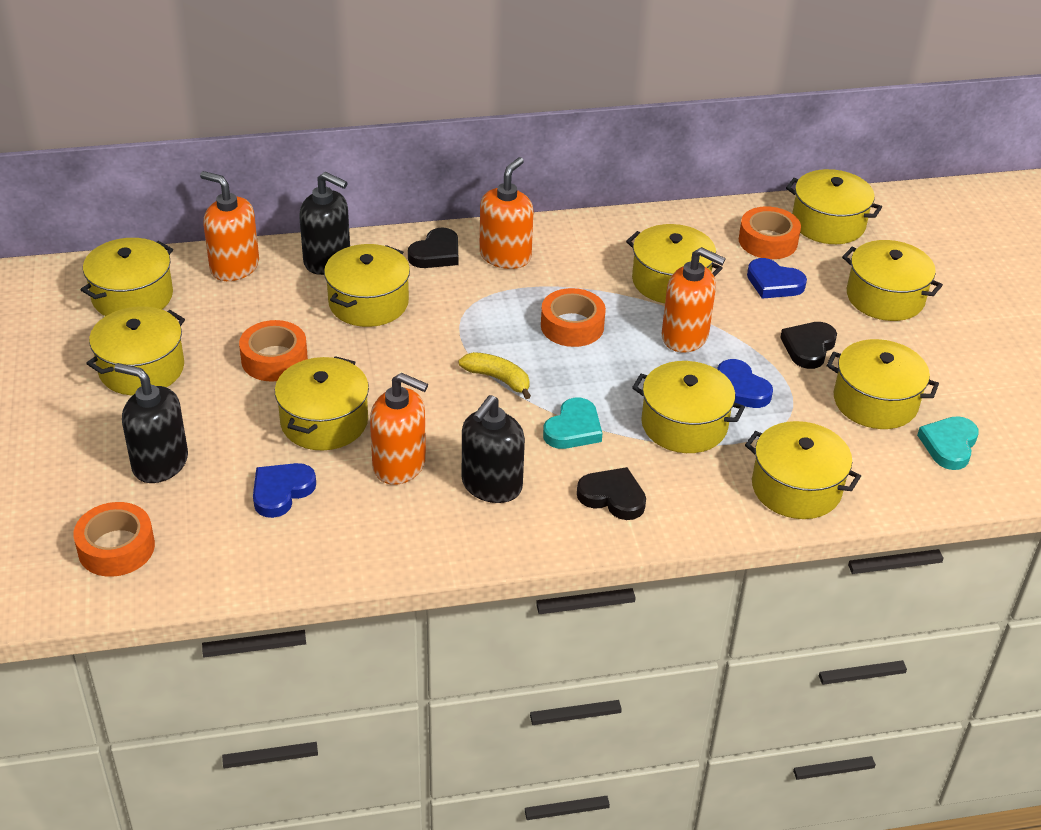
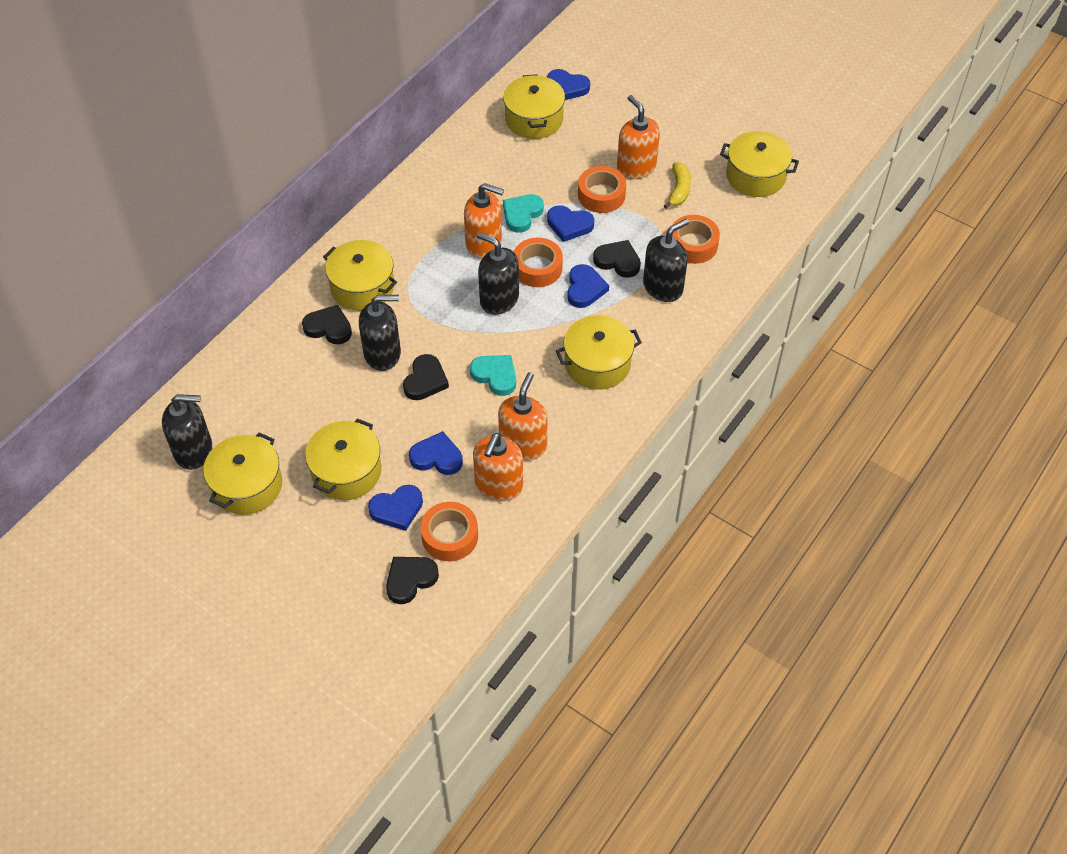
black heart: 3 -> 4
black soap dispenser: 3 -> 4
blue heart: 3 -> 5
yellow pot: 10 -> 6

